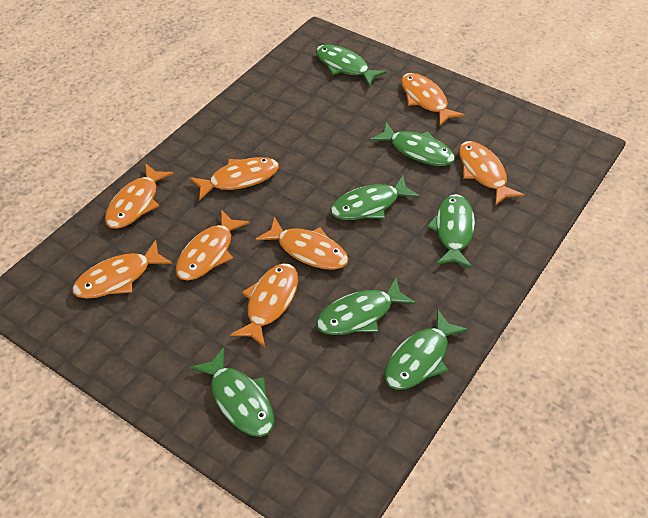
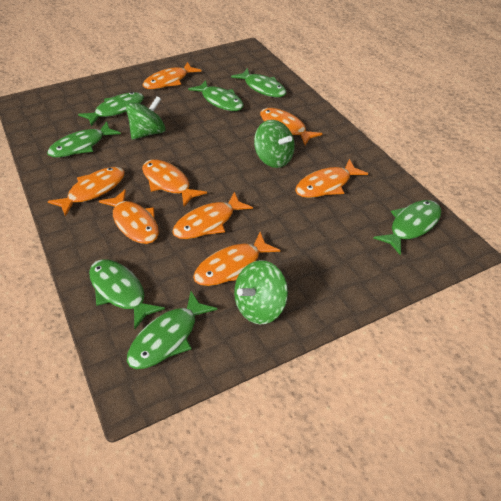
green spinning top: 0 -> 3

